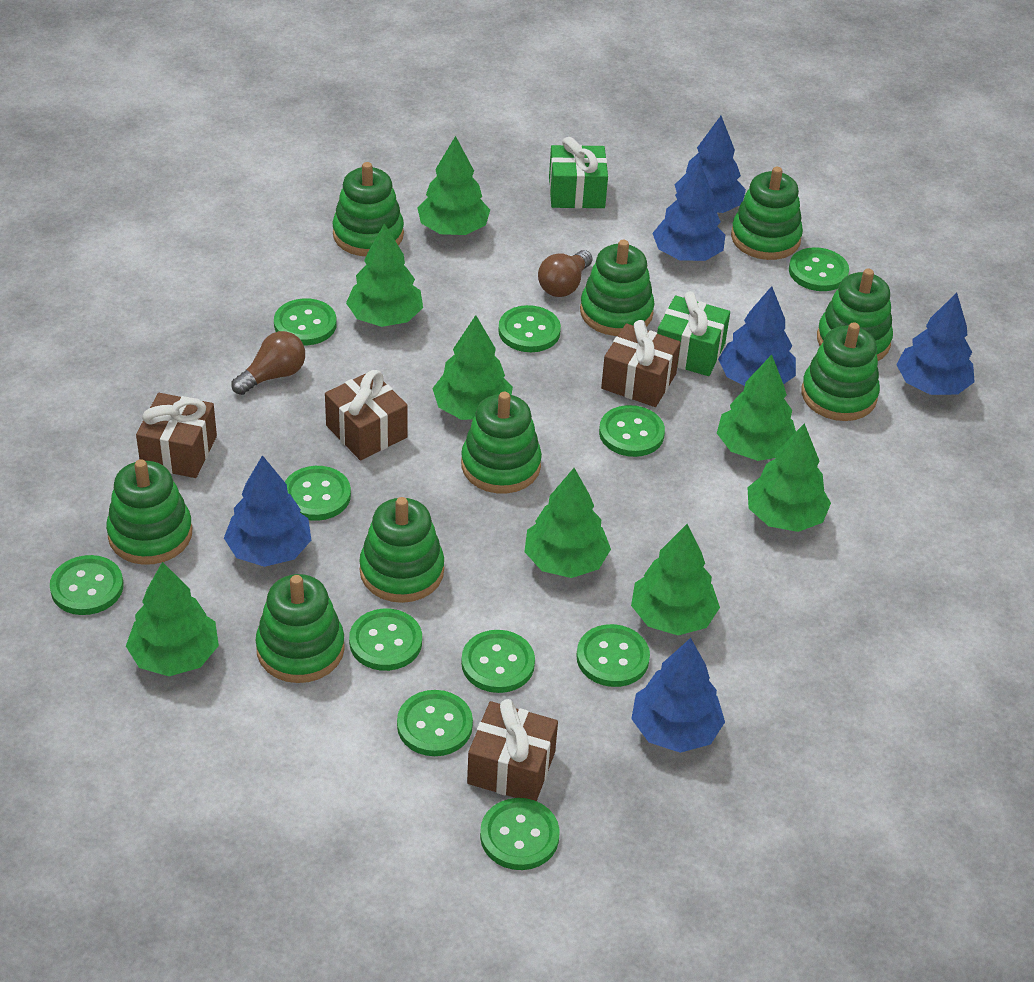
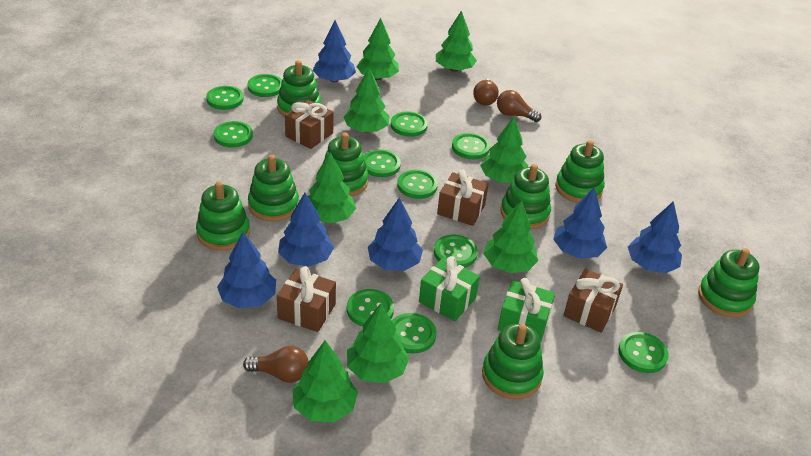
brown light bulb: 2 -> 3
green stacking toy: 9 -> 8

